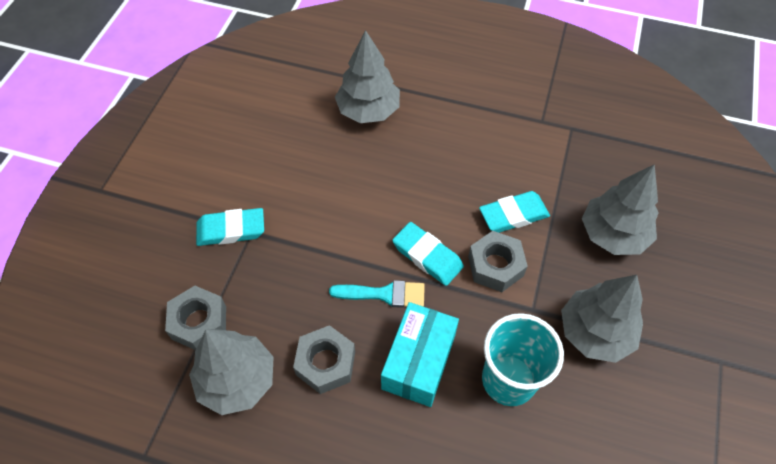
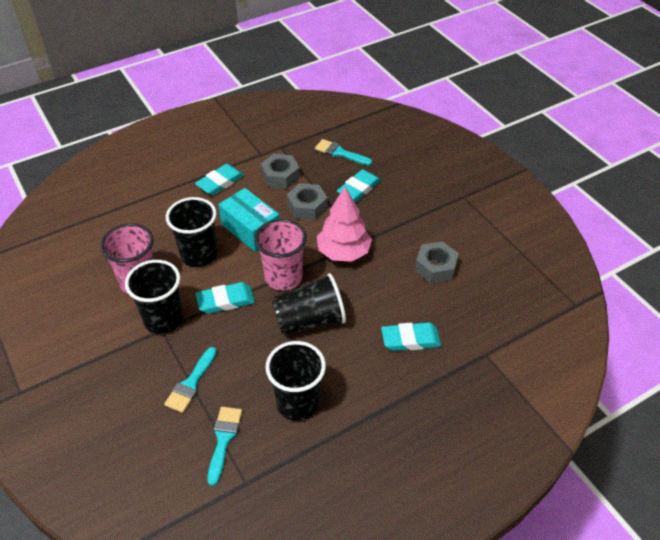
black cup: 0 -> 4
grey tree: 4 -> 0
pink cup: 0 -> 2
pink tree: 0 -> 1
turquoise brush: 1 -> 3
turquoise cup: 1 -> 0
turquoise eraser: 3 -> 4

